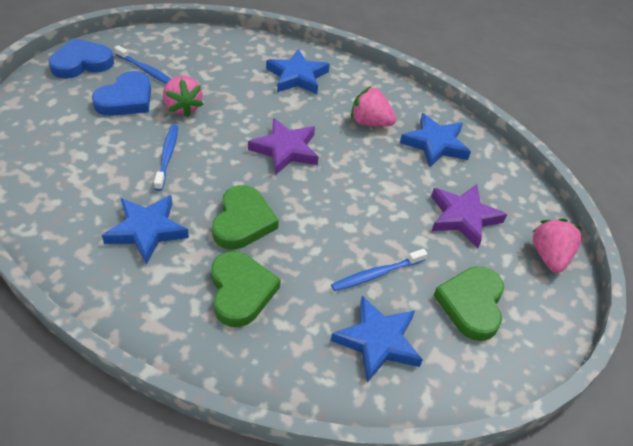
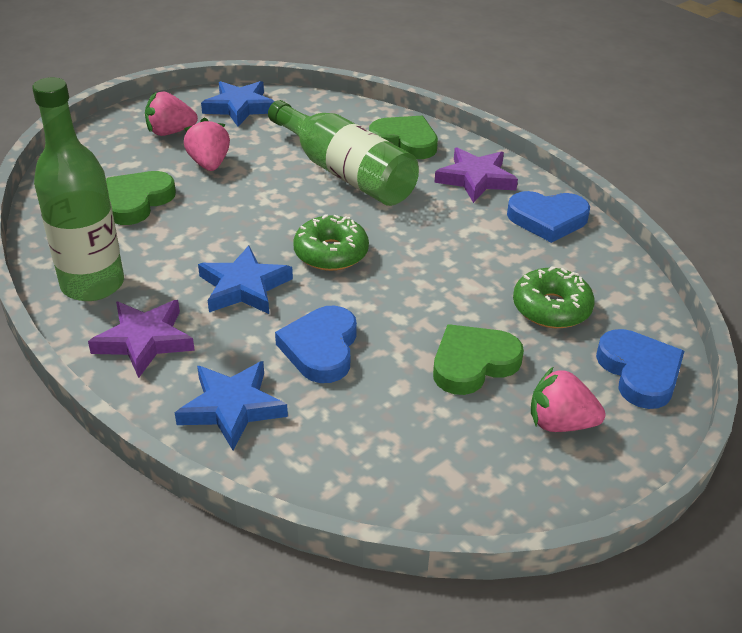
blue heart: 2 -> 3
blue star: 4 -> 3
blue toothbrush: 3 -> 0
green bottle: 0 -> 2
green donut: 0 -> 2

